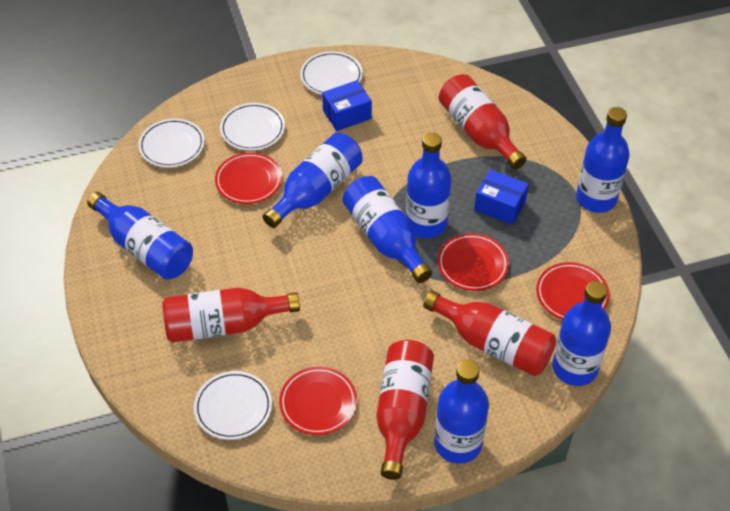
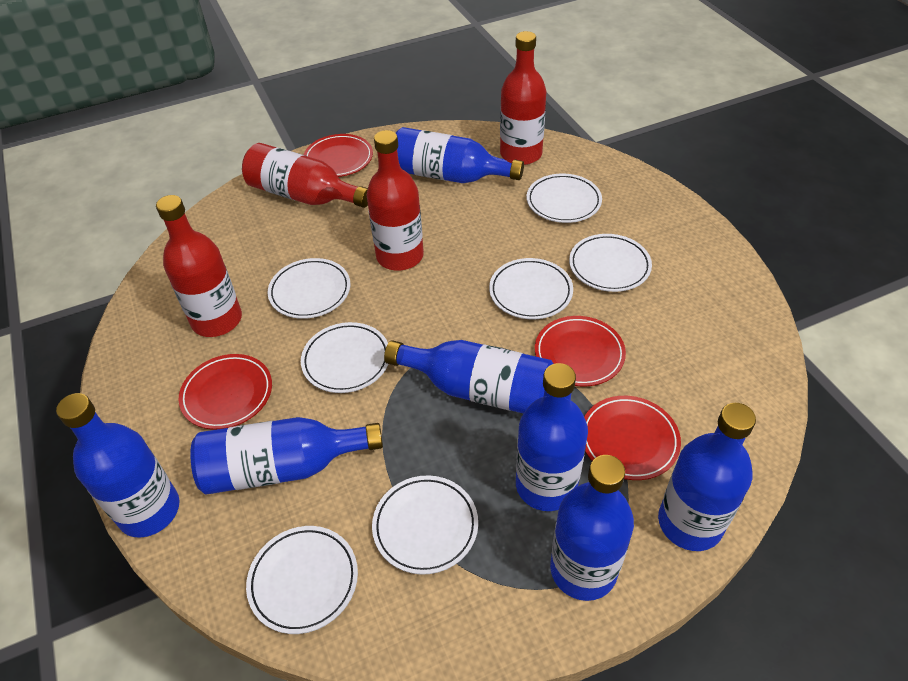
blue box: 2 -> 0
white plate: 4 -> 7

